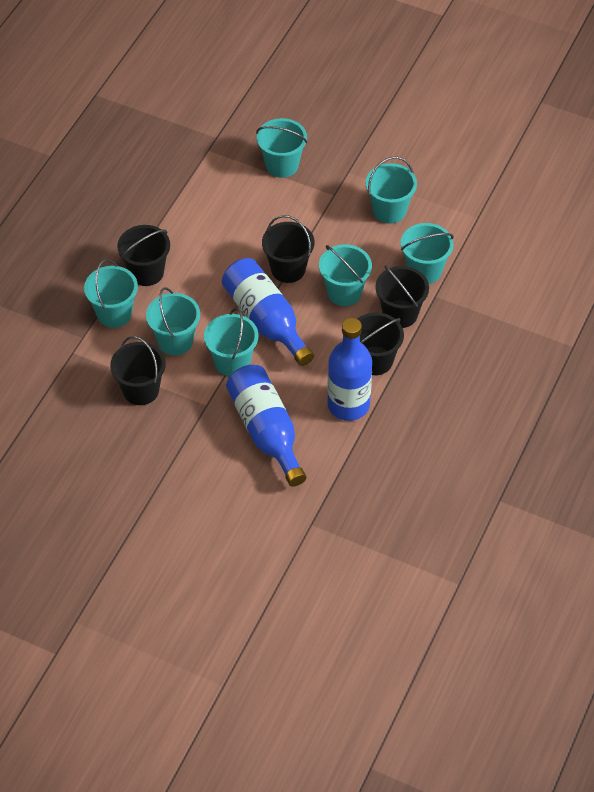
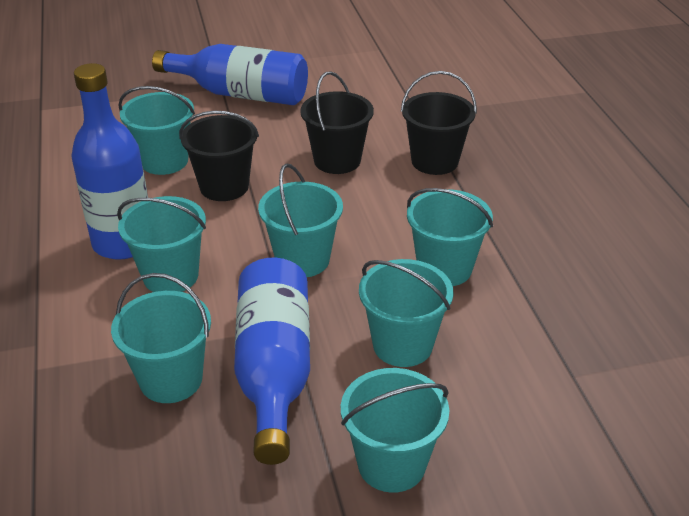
black bucket: 5 -> 3

